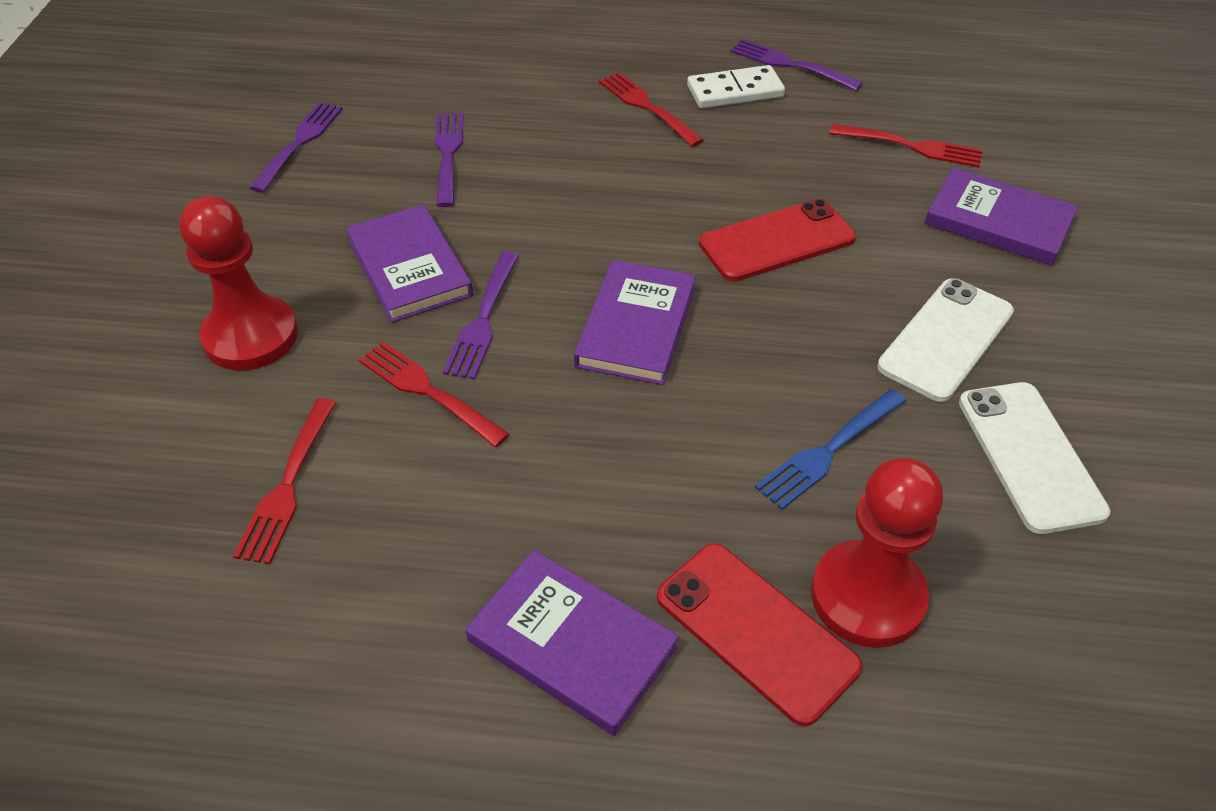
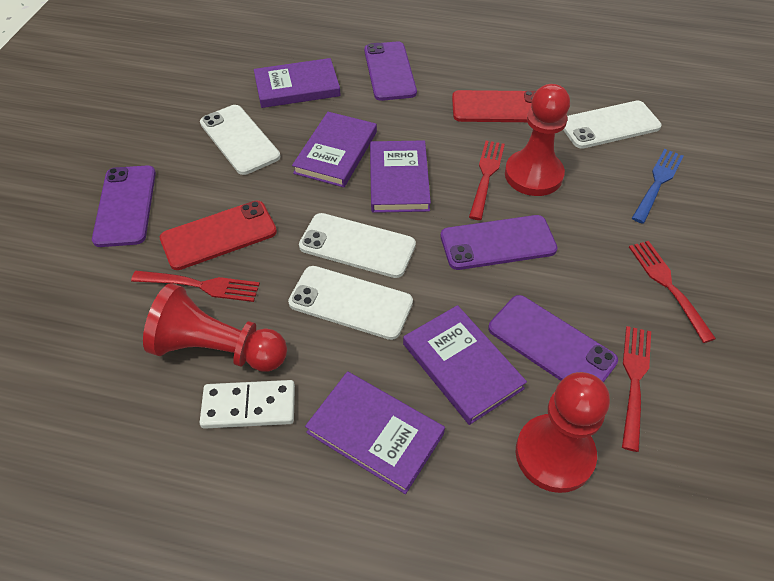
purple book: 4 -> 5
purple fork: 4 -> 0
purple phone: 0 -> 4
red pawn: 2 -> 3
white phone: 2 -> 4

